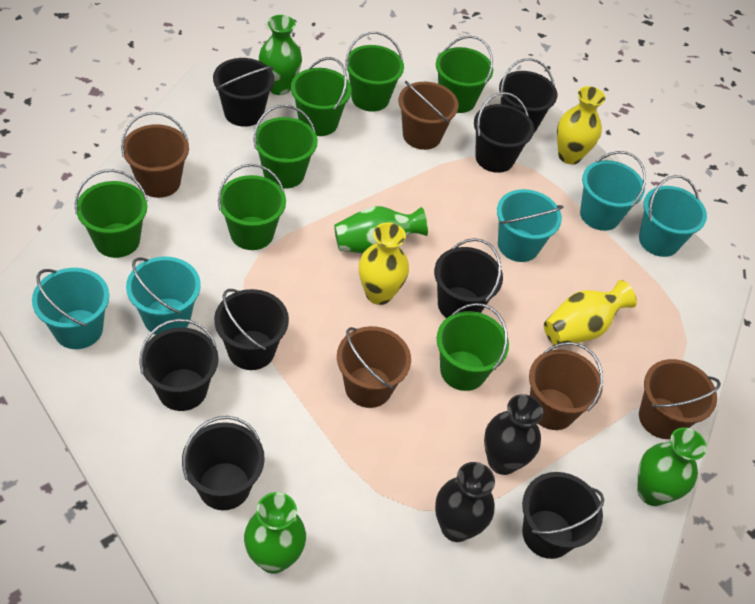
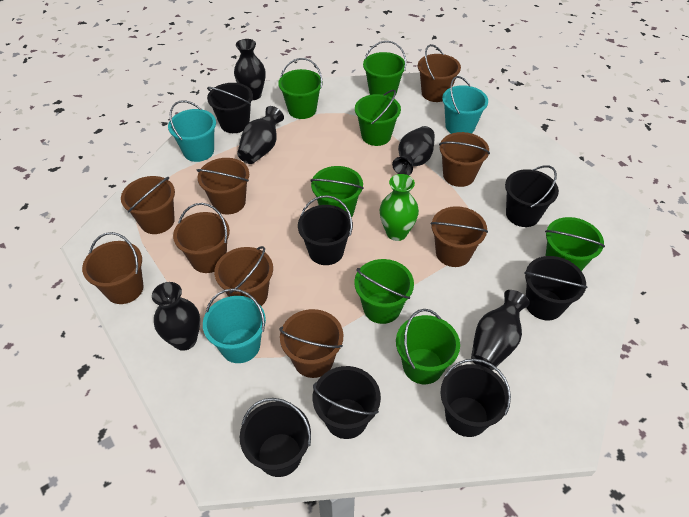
black bucket: 8 -> 7
black vase: 2 -> 5
brown bucket: 5 -> 9
green vase: 4 -> 1
turquoise bucket: 5 -> 3
yellow vase: 3 -> 0

